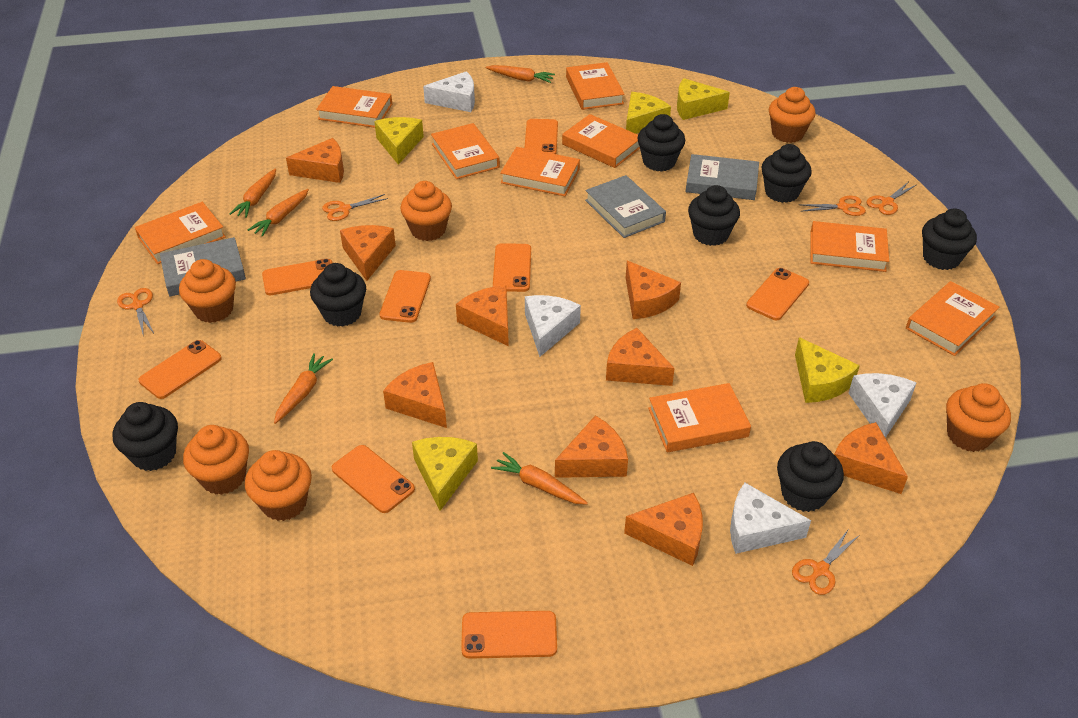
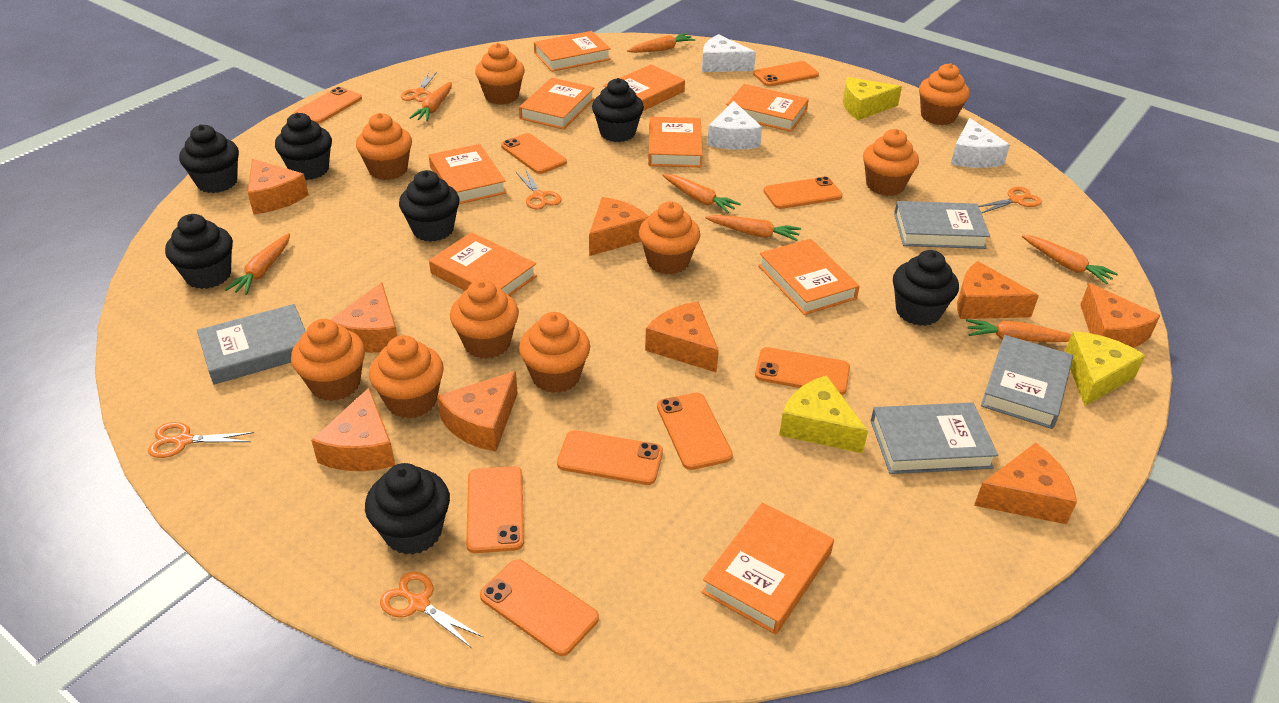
grey book: 3 -> 4
orange carrot: 5 -> 7
orange cupcake: 6 -> 9
orange phone: 8 -> 9
white cheese: 4 -> 3
yellow cheese: 5 -> 3

